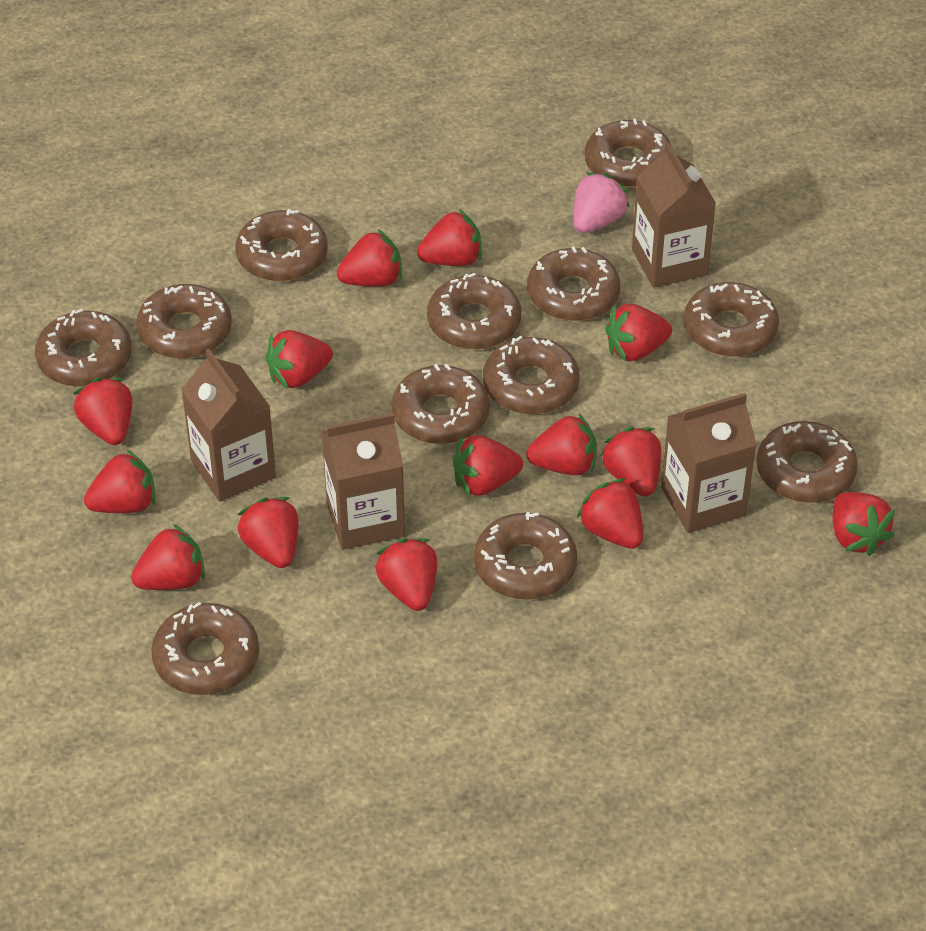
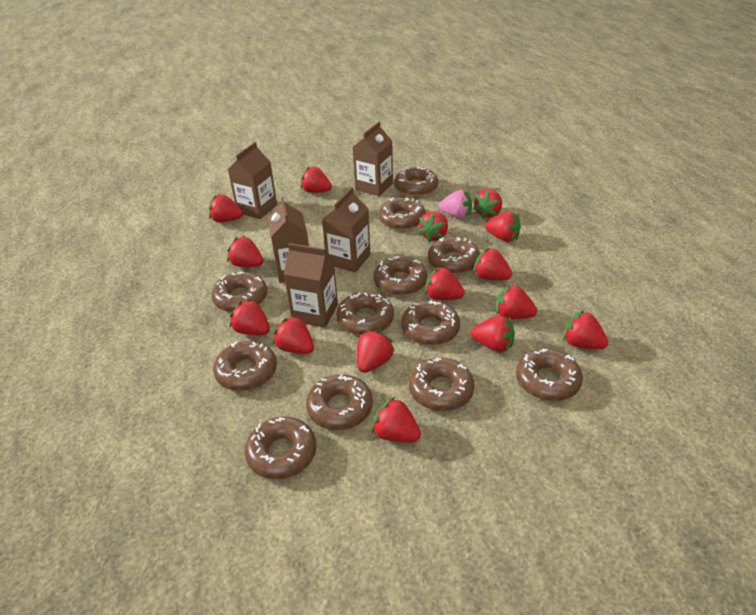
brown carton: 4 -> 5
red strawberry: 14 -> 15

